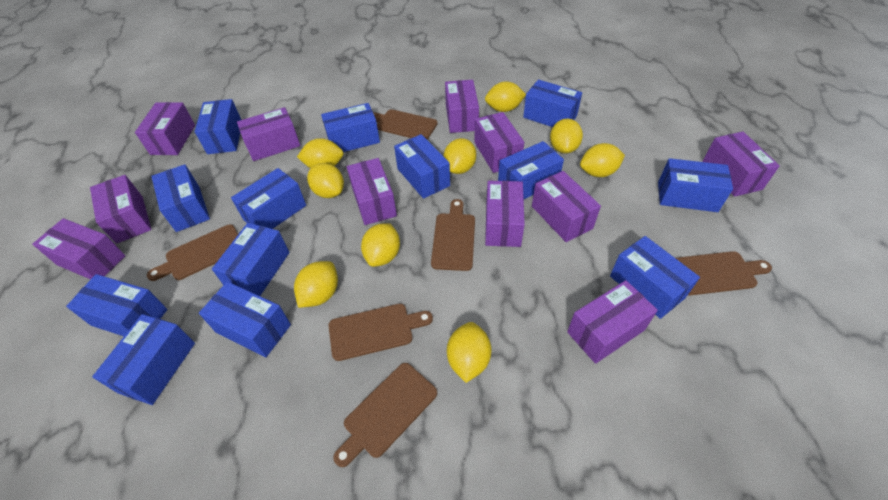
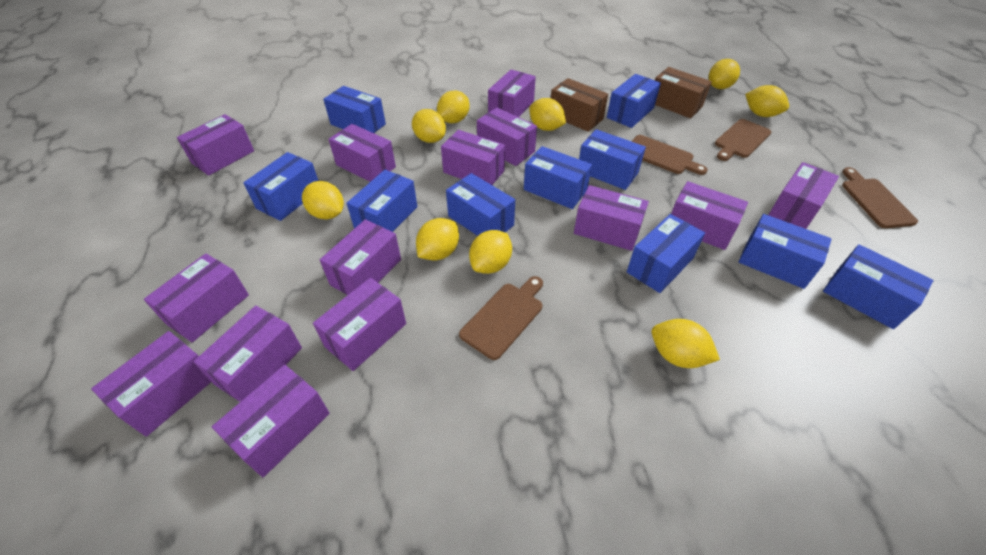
blue box: 13 -> 10
brown box: 0 -> 2
brown cutting board: 6 -> 4
purple box: 11 -> 14

